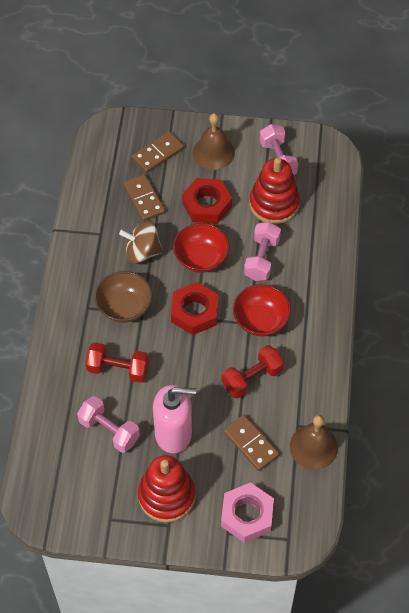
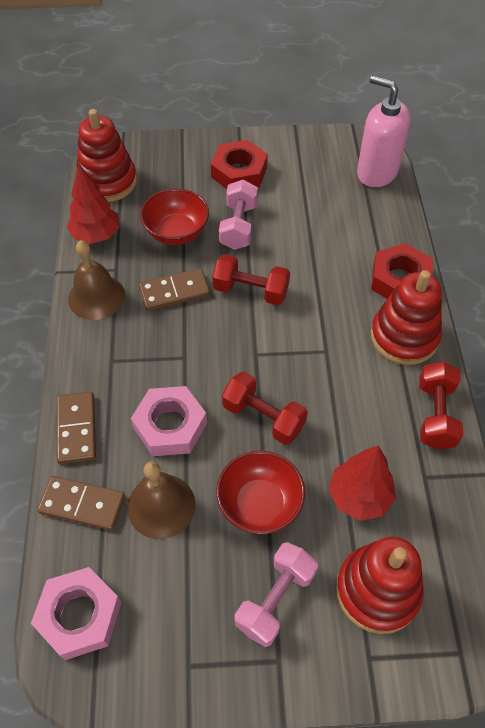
brown bowl: 1 -> 0
brown spinning top: 1 -> 0
pink dumbbell: 3 -> 2
pink nut: 1 -> 2
red dumbbell: 2 -> 3
red stacking toy: 2 -> 3
red tree: 0 -> 2

